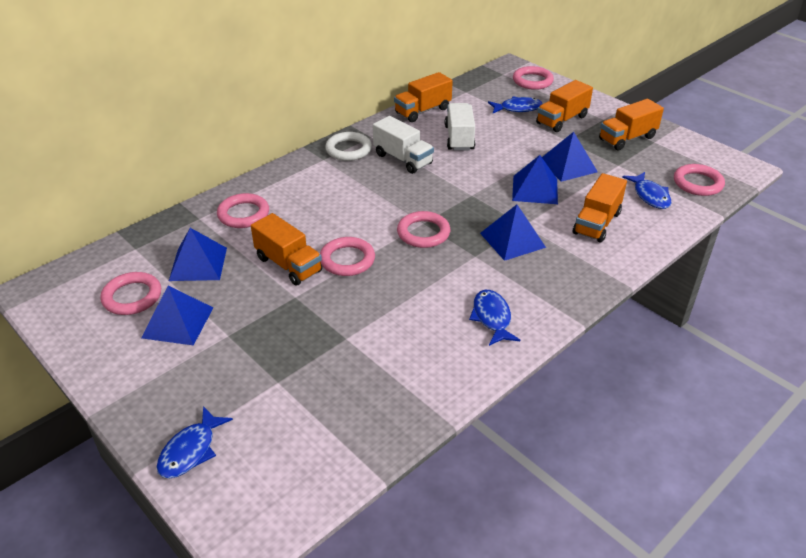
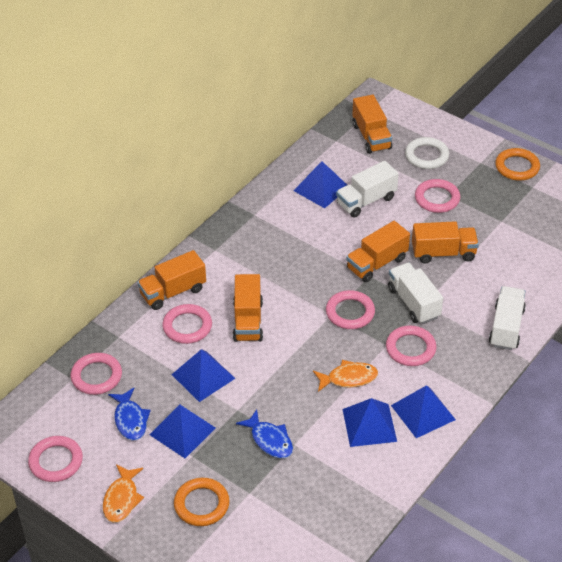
blue fish: 4 -> 2
orange fish: 0 -> 2
orange ring: 0 -> 2
white truck: 2 -> 3

